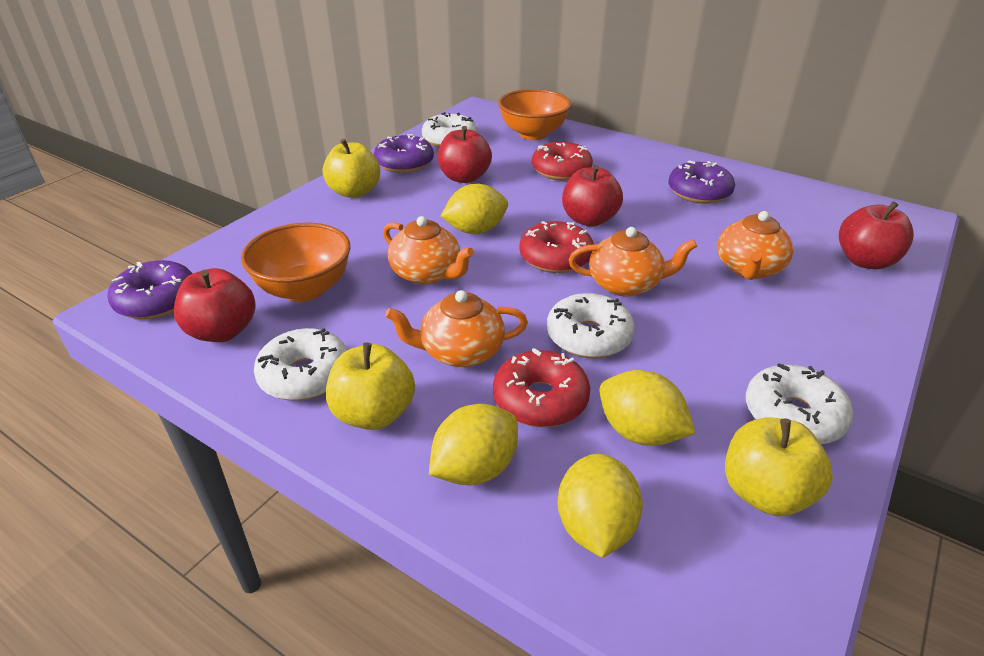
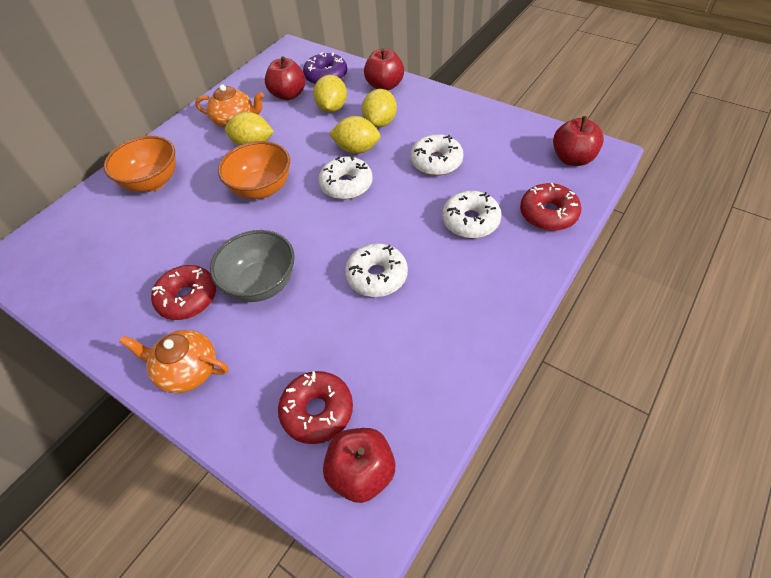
grey bowl: 0 -> 1
orange teapot: 4 -> 2
purple donut: 3 -> 1
yellow apple: 3 -> 0

